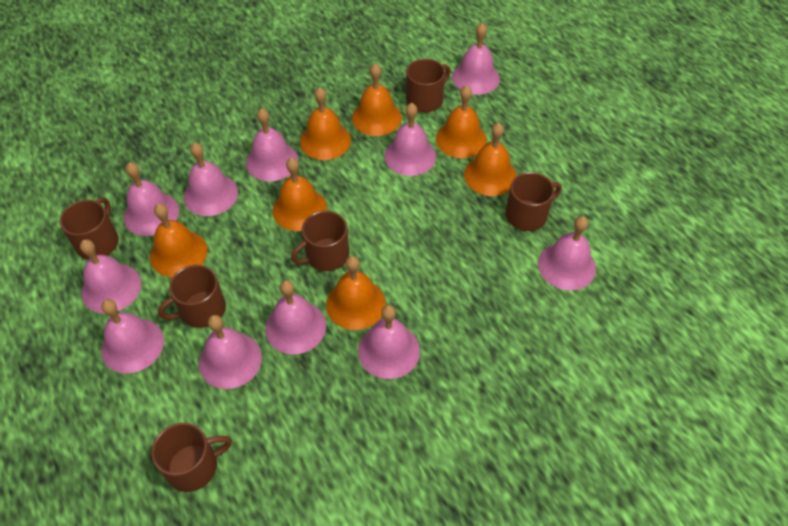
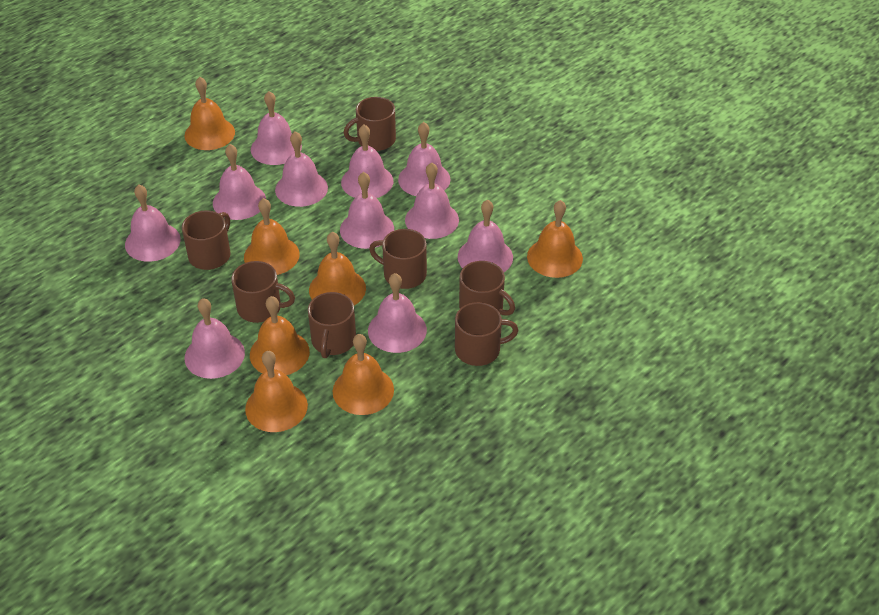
brown mug: 6 -> 7

